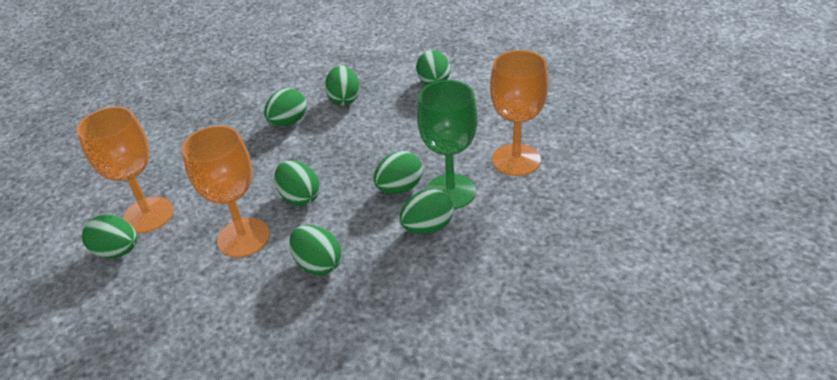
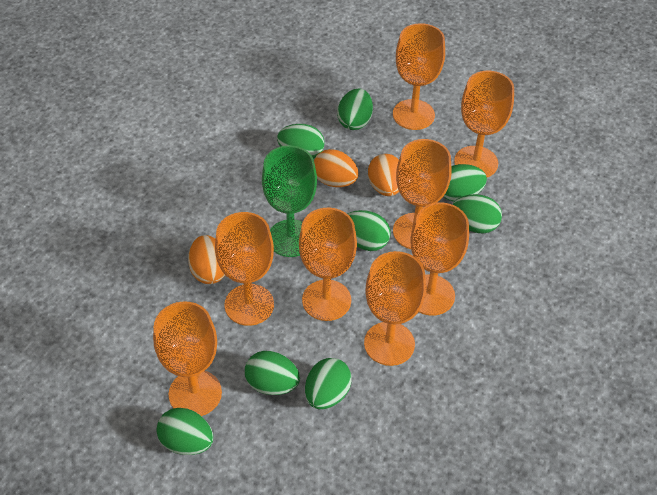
orange egg: 0 -> 3
orange goblet: 3 -> 8

